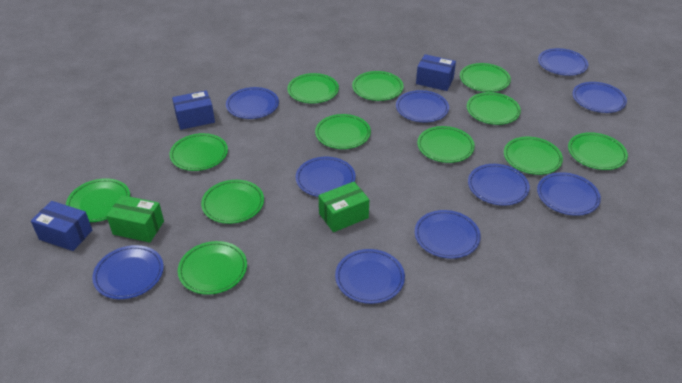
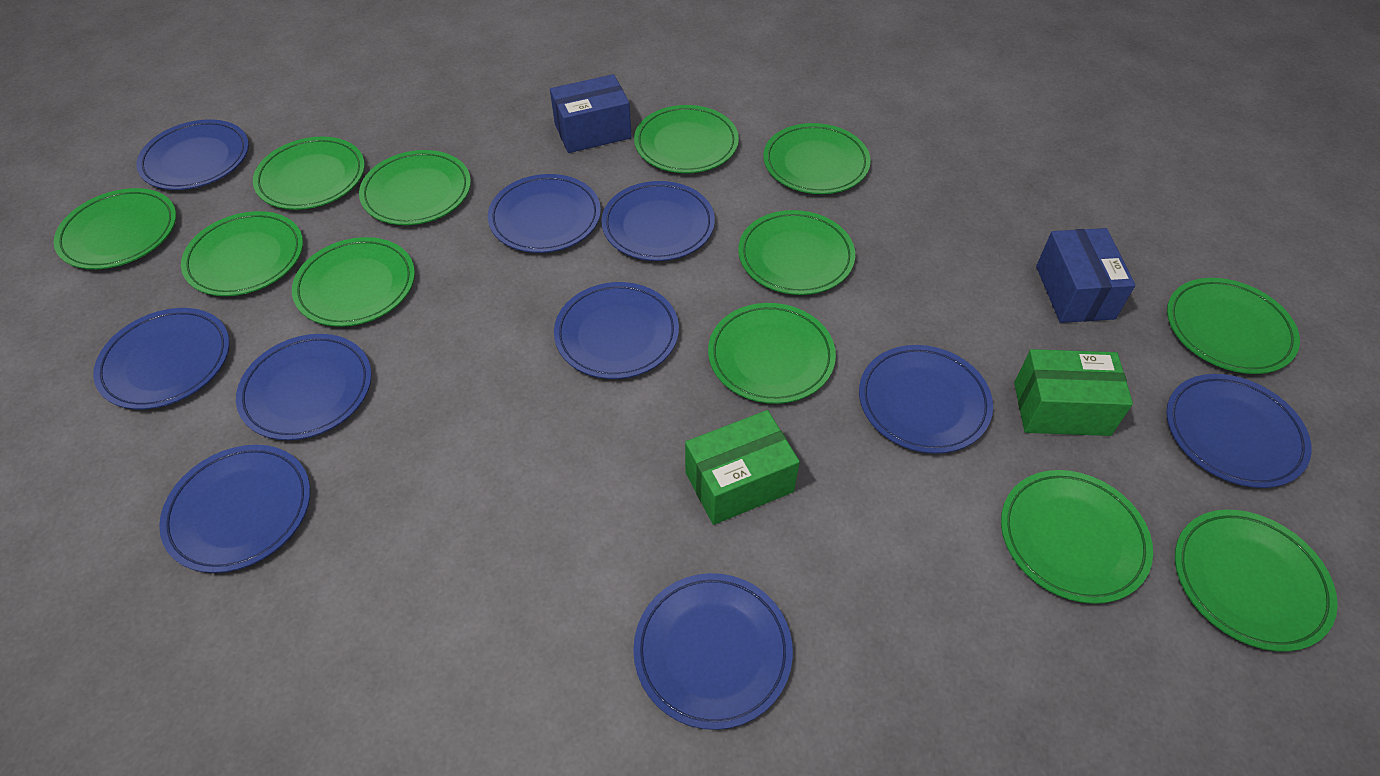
blue box: 3 -> 2

